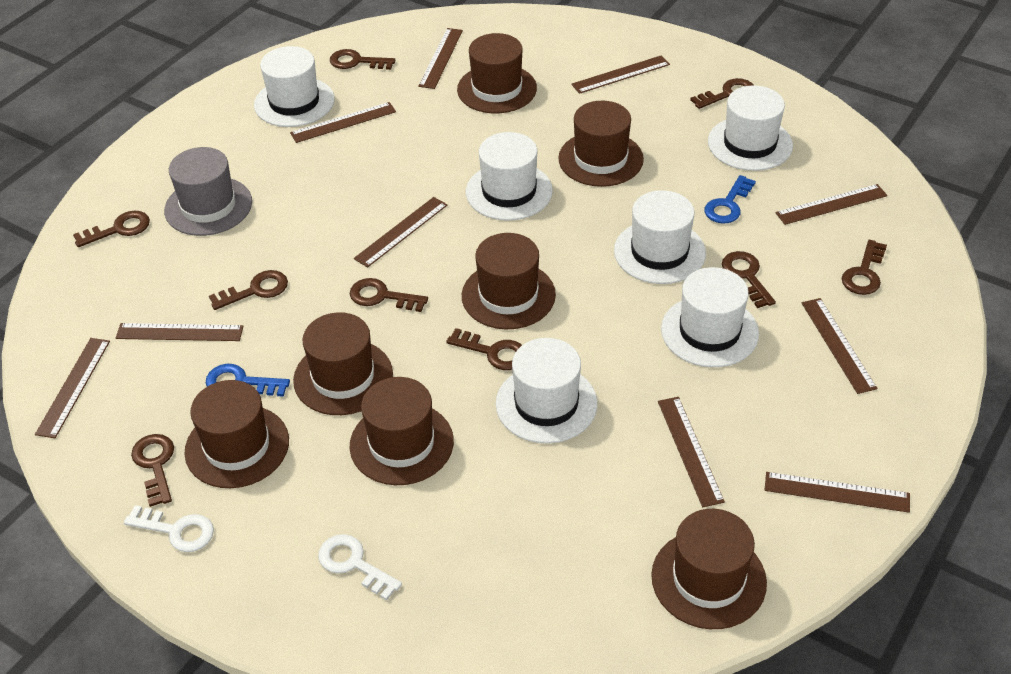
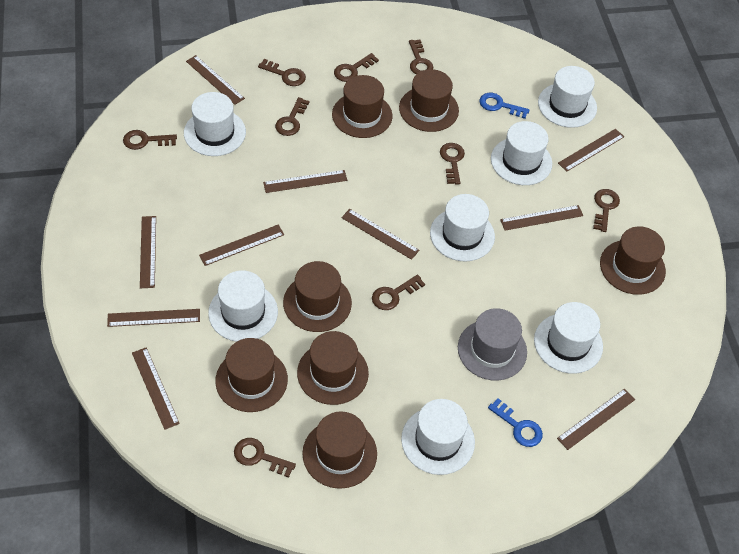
white hat: 6 -> 7
white key: 2 -> 0

